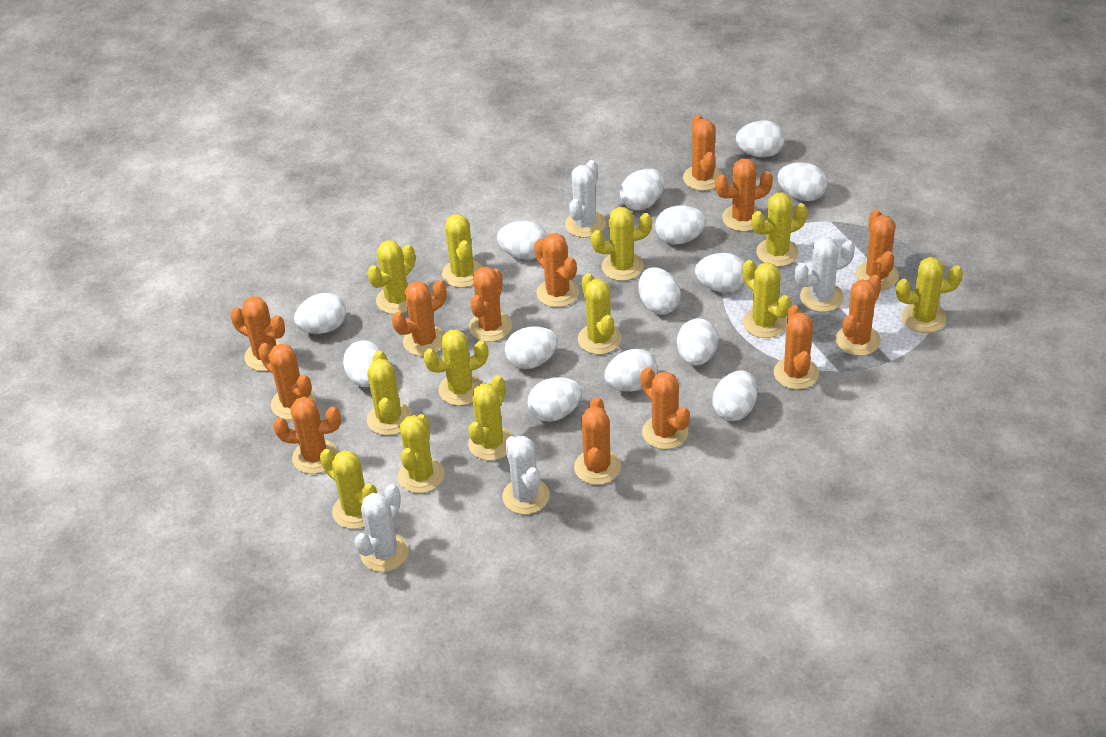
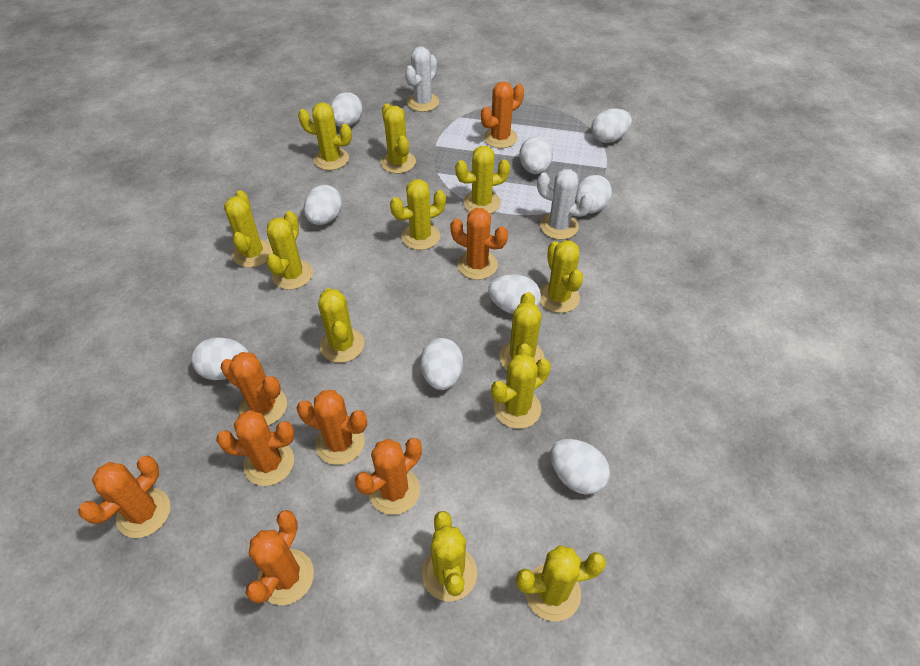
orange cactus: 13 -> 8
white cactus: 4 -> 2
white egg: 14 -> 9

